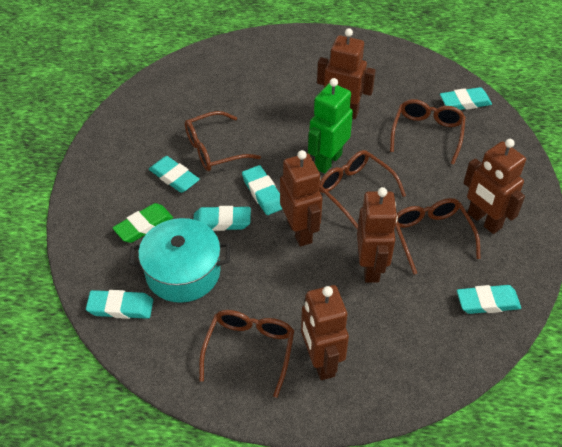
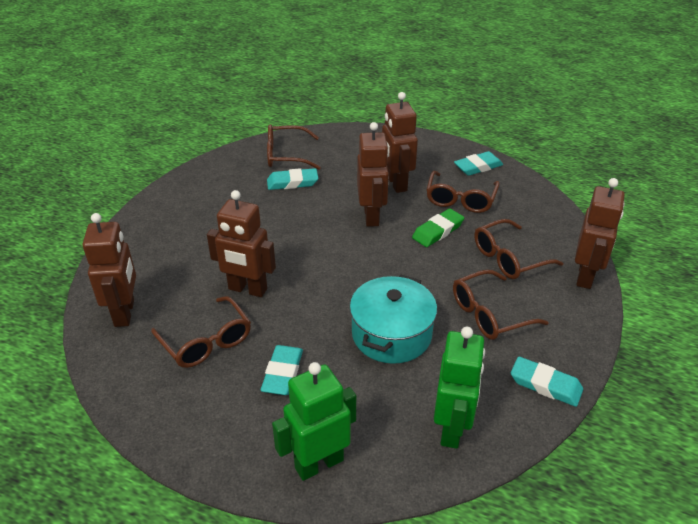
green robot: 1 -> 2
turquoise eraser: 6 -> 4

